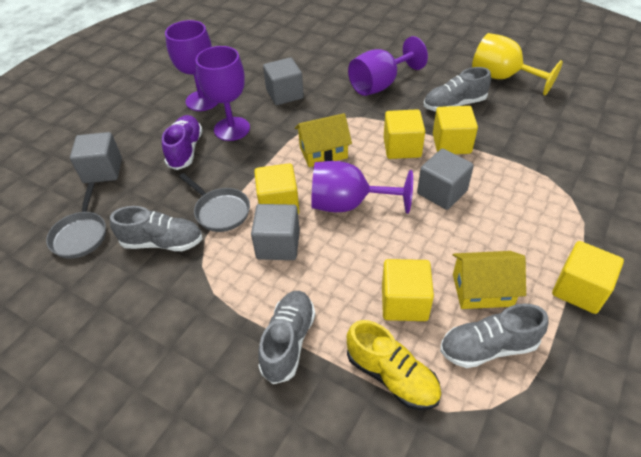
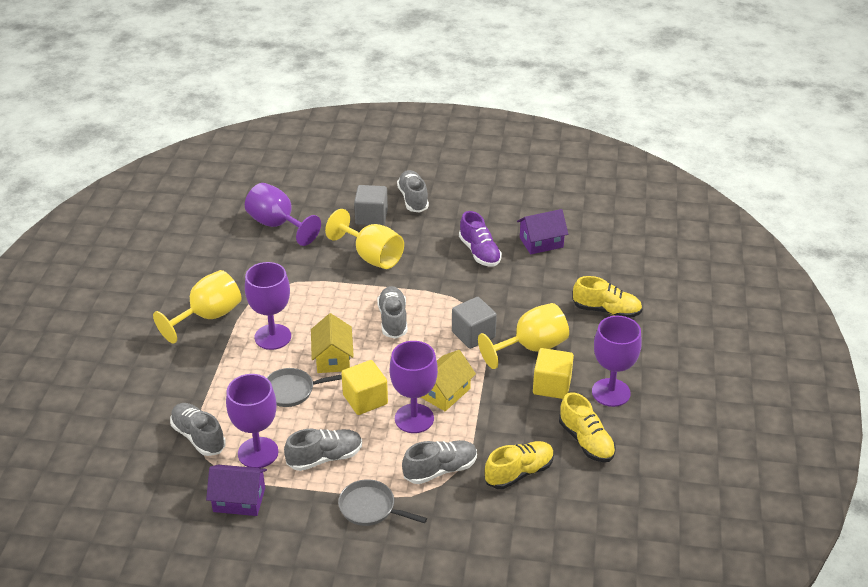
grey cube: 4 -> 2
grey shoe: 4 -> 5
purple goblet: 4 -> 5
purple house: 0 -> 2
yellow cube: 5 -> 2
yellow goblet: 1 -> 3
yellow shoe: 1 -> 3

